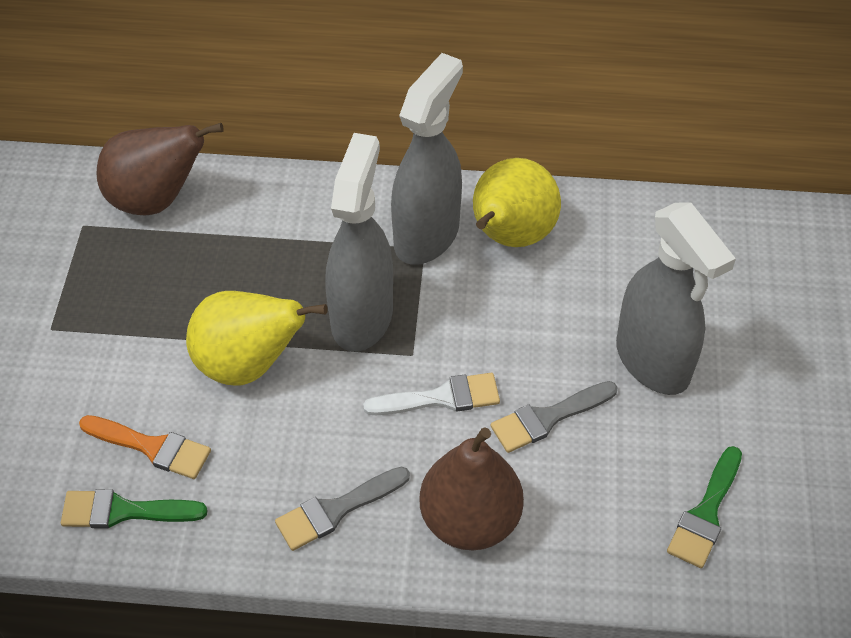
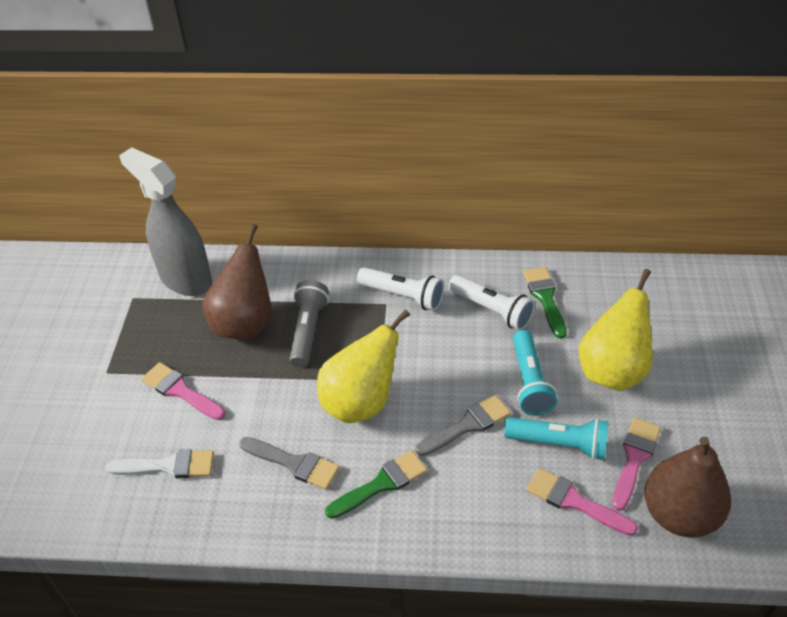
grey flashlight: 0 -> 1
grey spray bottle: 3 -> 1
orange brush: 1 -> 0
pink brush: 0 -> 3
turquoise flashlight: 0 -> 2
white flashlight: 0 -> 2

